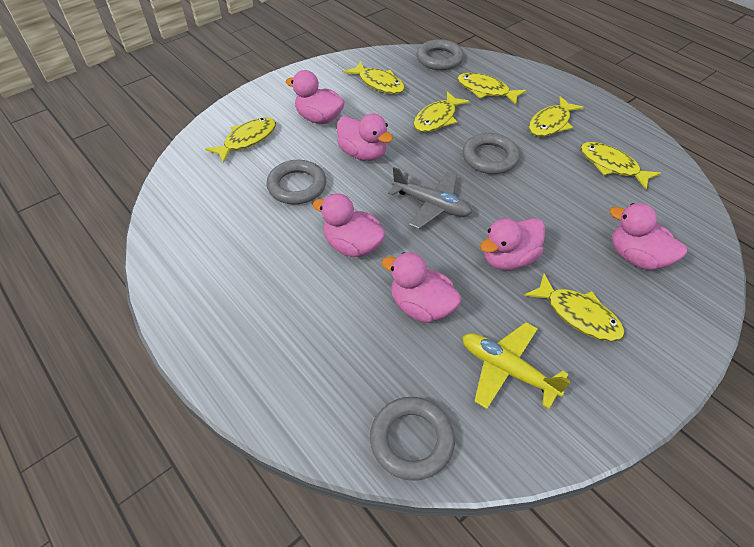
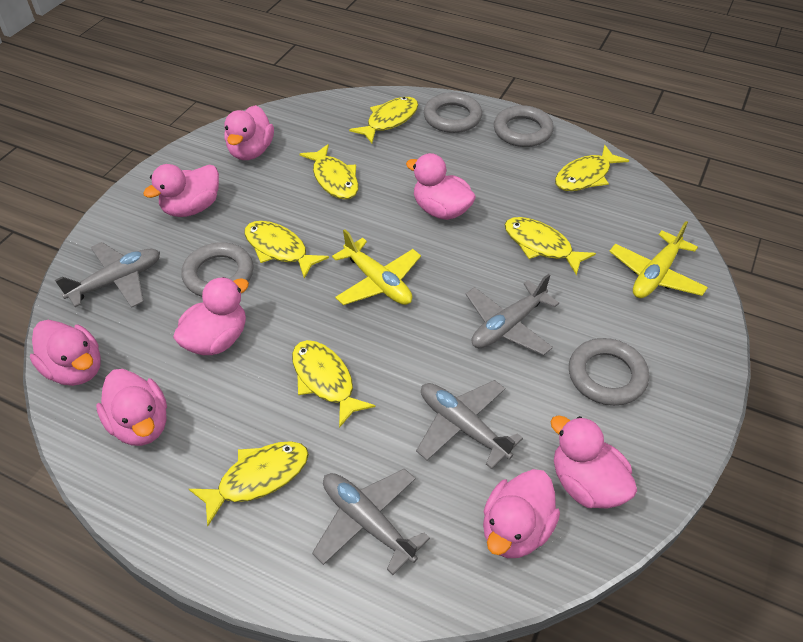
grey plane: 1 -> 4
pink duck: 6 -> 8
yellow plane: 1 -> 2

